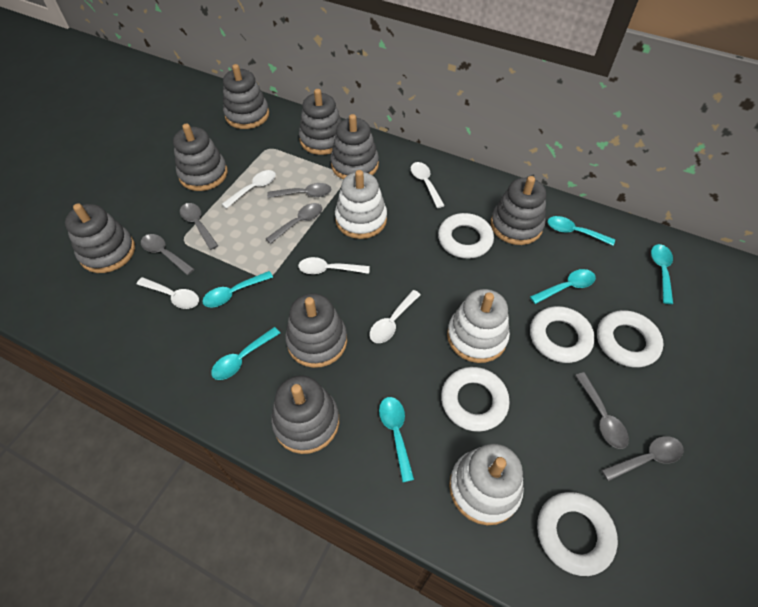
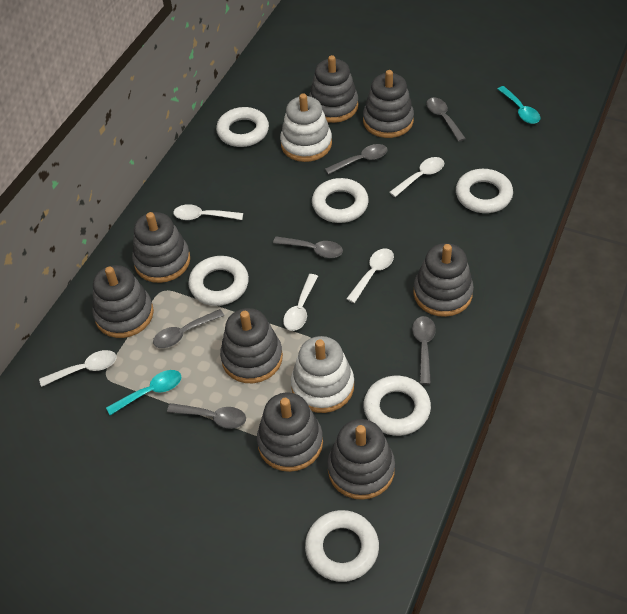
turquoise spoon: 6 -> 2
white ring: 5 -> 6
white stacking toy: 3 -> 2

